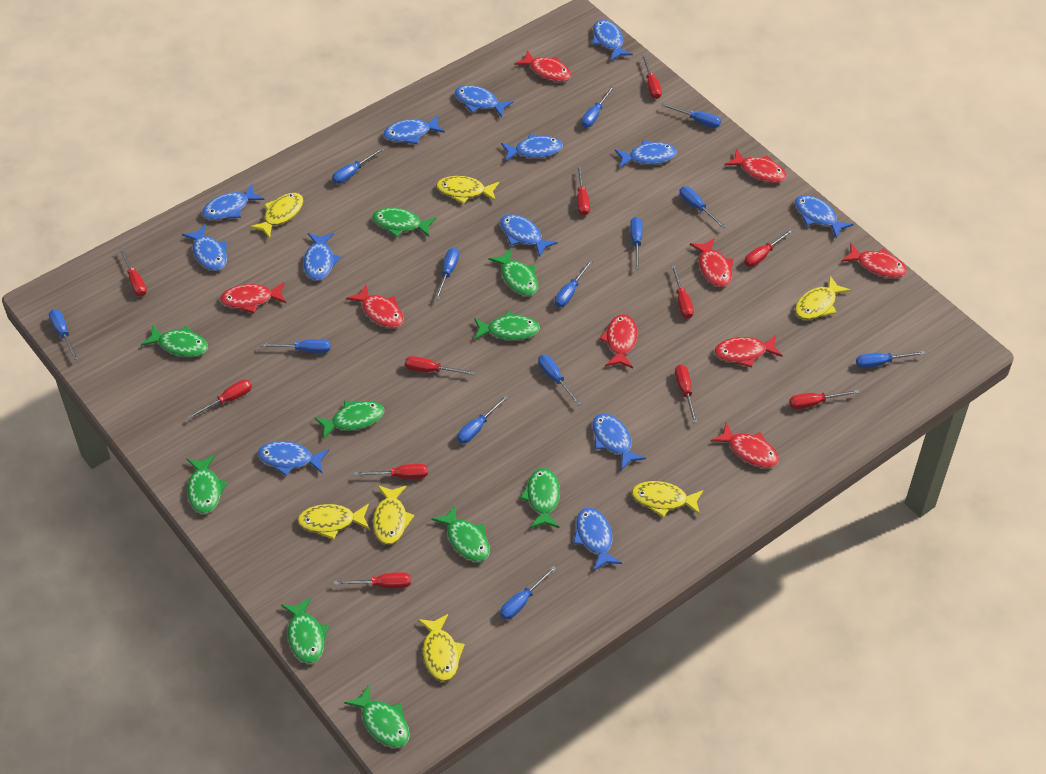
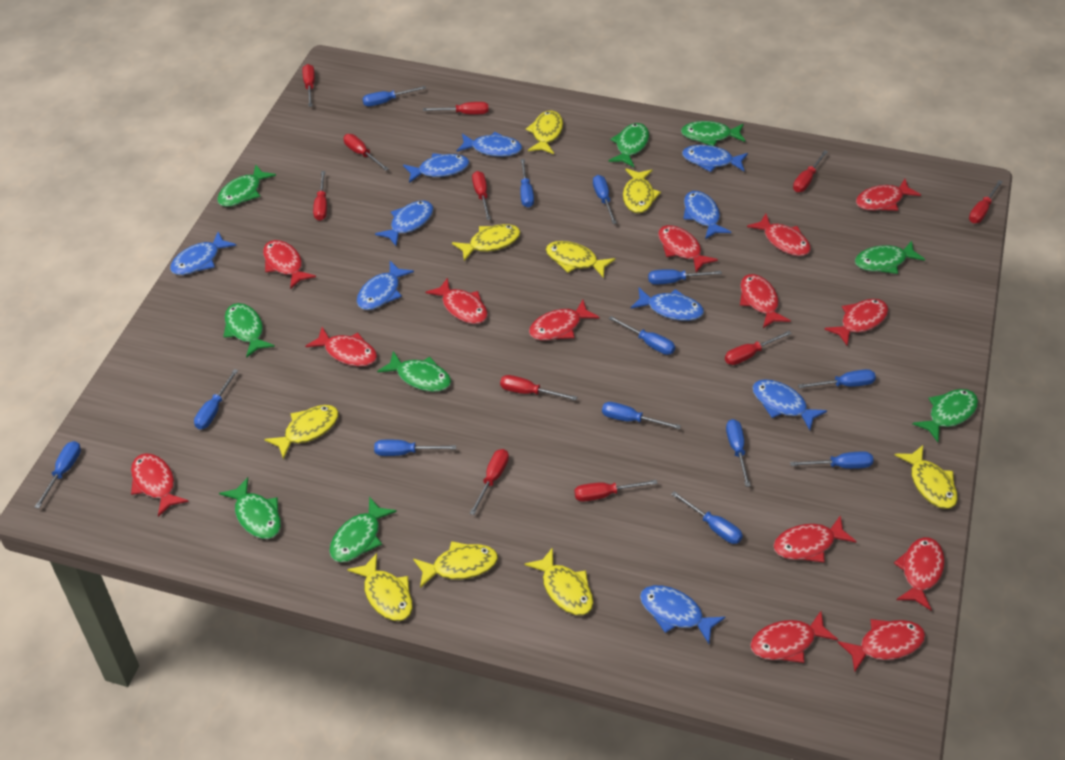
blue fish: 13 -> 10
green fish: 10 -> 9
red fish: 9 -> 14
yellow fish: 7 -> 9

